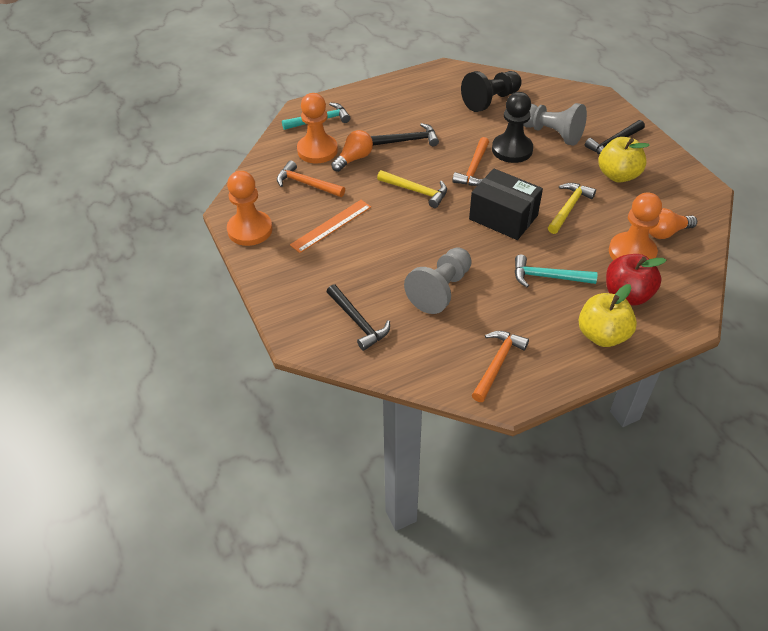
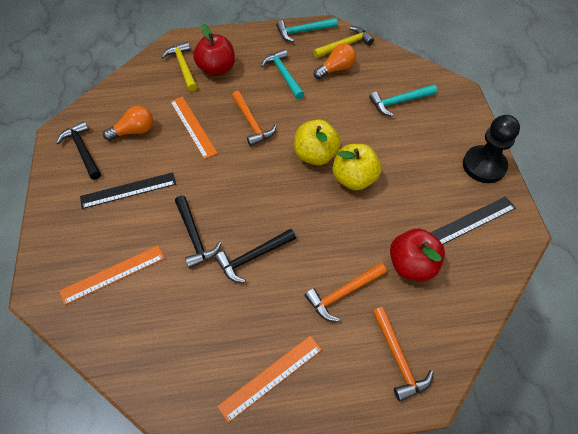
black box: 1 -> 0
black pawn: 2 -> 1
black ruler: 0 -> 2
grey pawn: 2 -> 0
orange pawn: 3 -> 0
orange ruler: 1 -> 3
red apple: 1 -> 2
turquoise hammer: 2 -> 3

